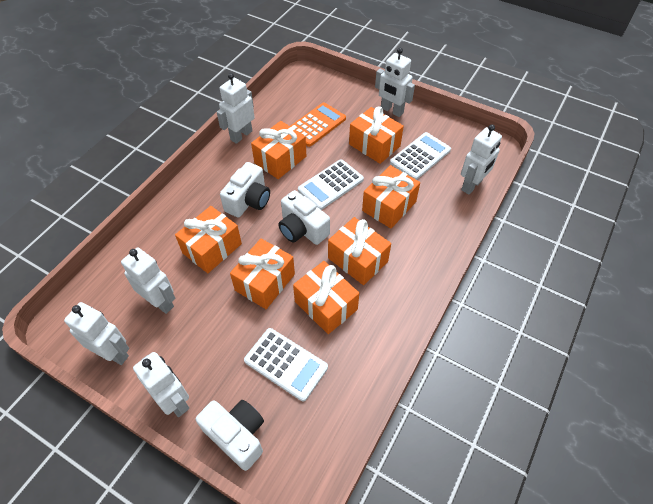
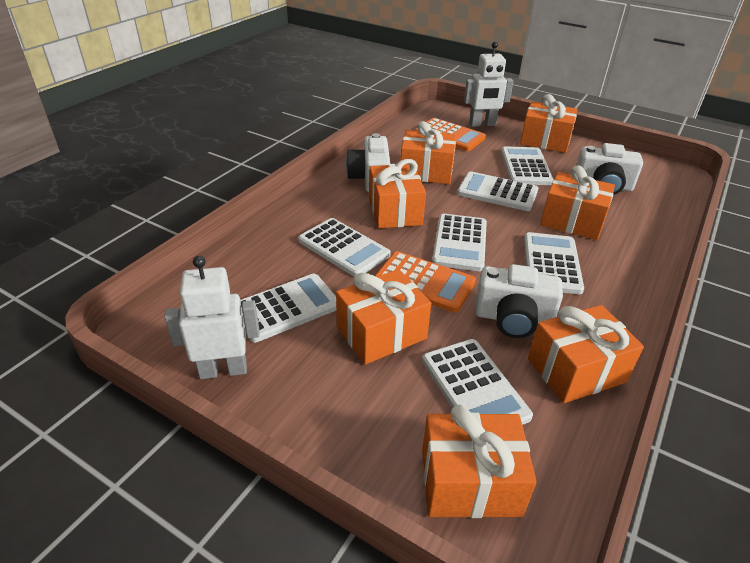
orange calculator: 1 -> 2
white calculator: 3 -> 7
white robot: 6 -> 2

